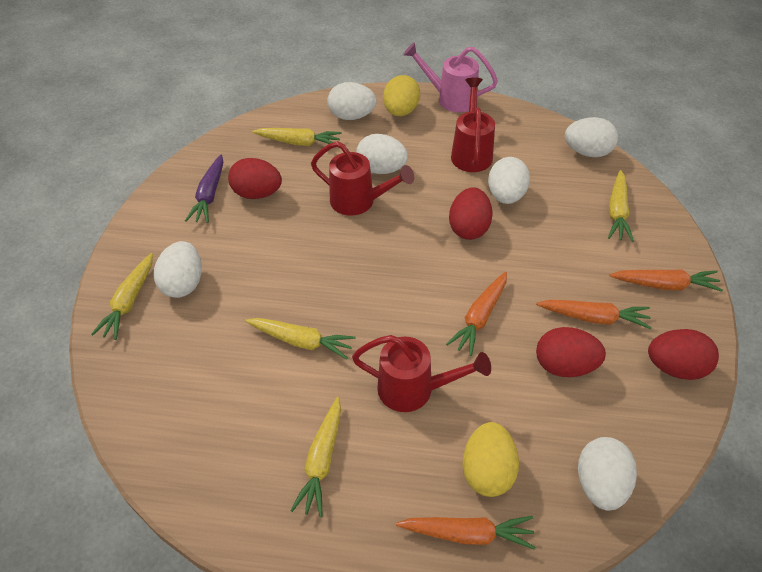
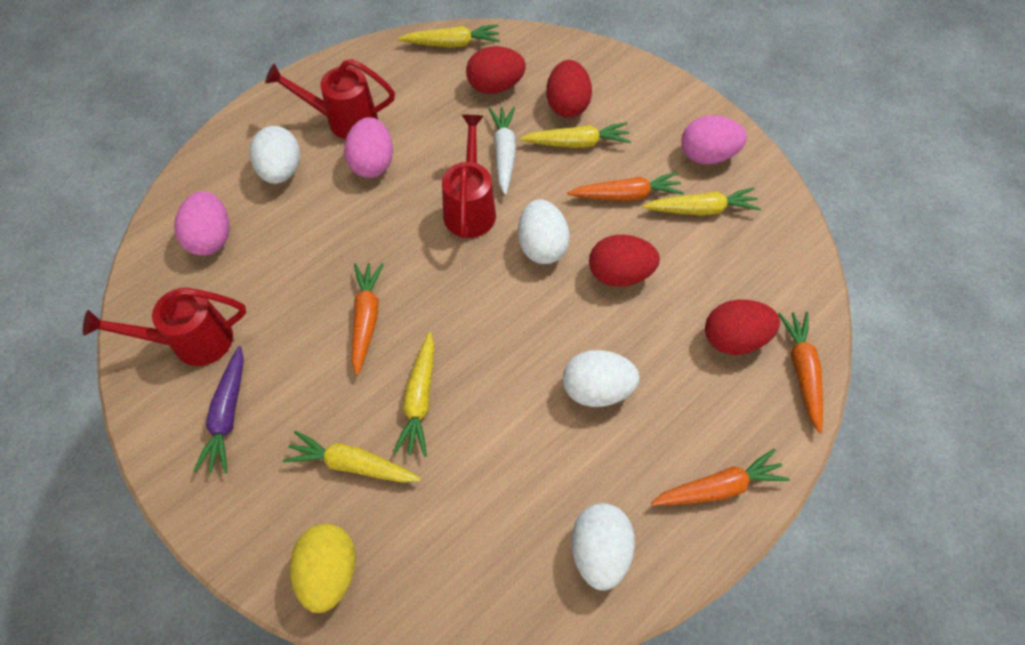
pink egg: 0 -> 3
pink watering can: 1 -> 0
white carrot: 0 -> 1
white egg: 6 -> 4
yellow egg: 2 -> 1

